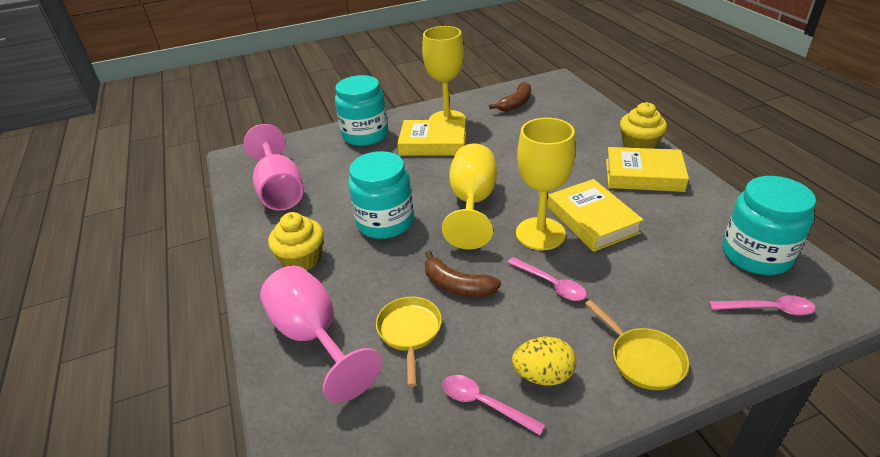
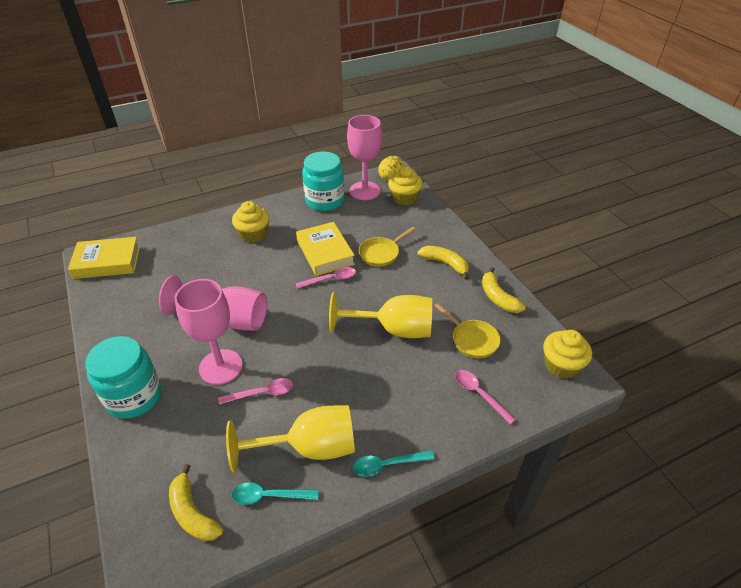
brown banana: 2 -> 0
pink goblet: 2 -> 3
turquoise jar: 3 -> 2
turquoise spoon: 0 -> 2
yellow banana: 0 -> 3
yellow book: 3 -> 2
yellow cupcake: 2 -> 3
yellow goblet: 3 -> 2

